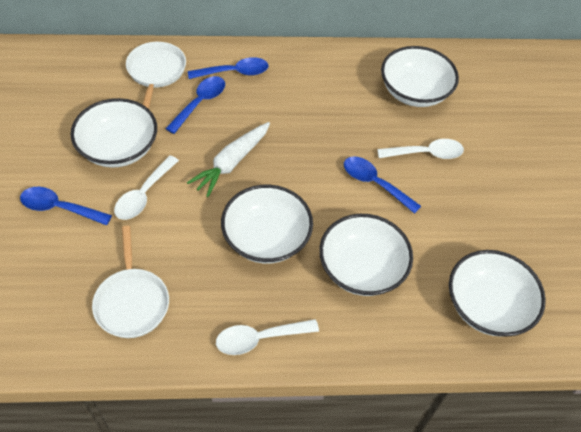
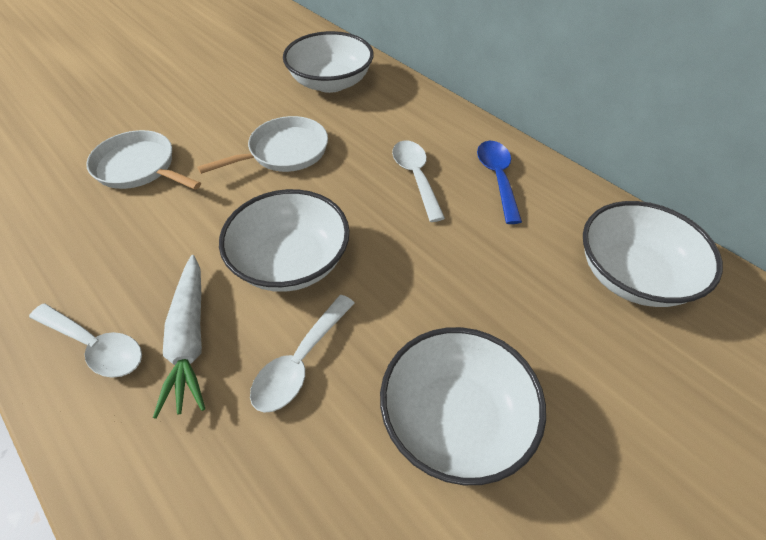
blue spoon: 4 -> 1
white bowl: 5 -> 4

